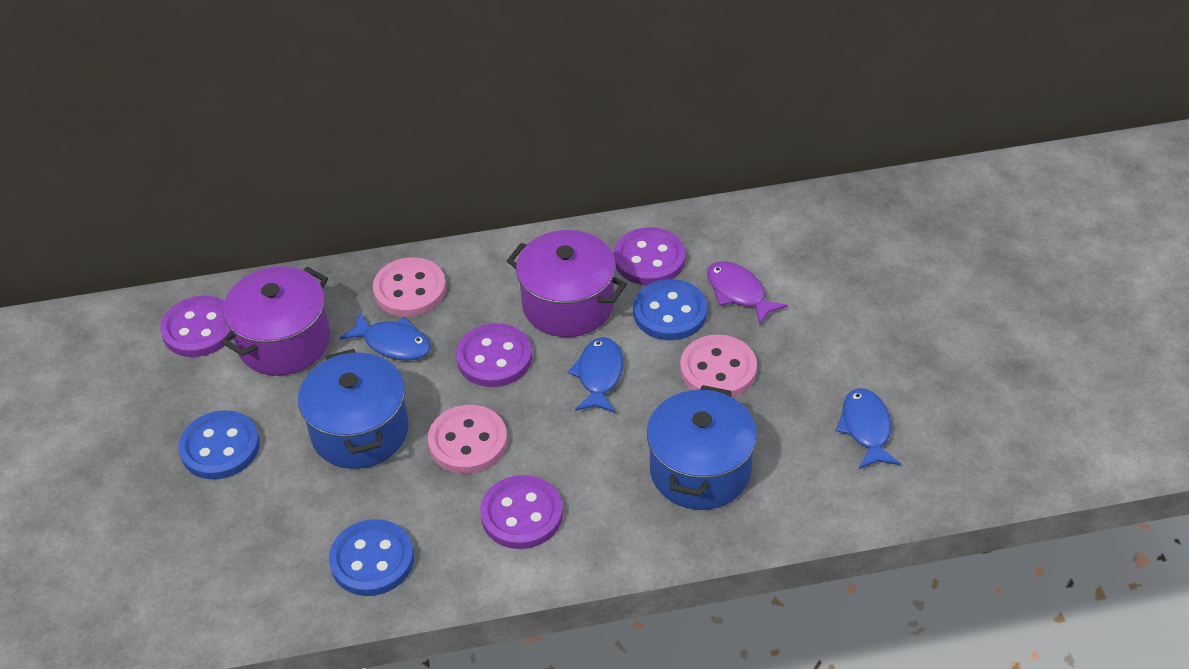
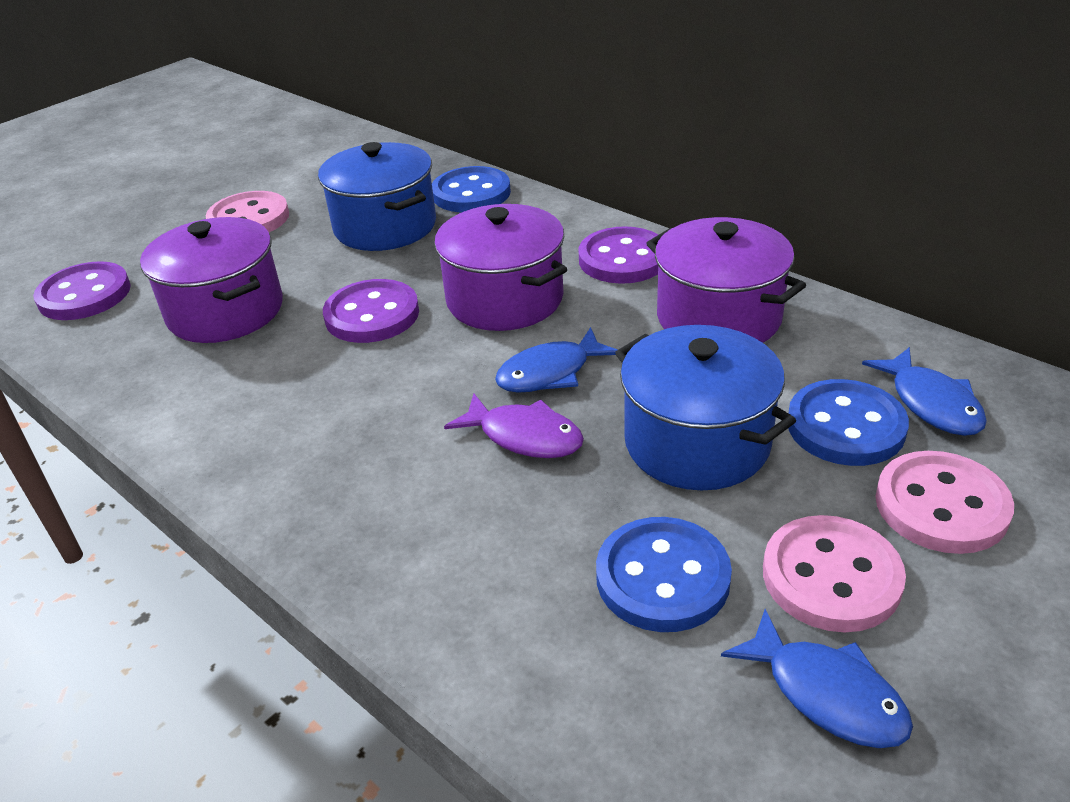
purple button: 4 -> 3
purple pot: 2 -> 3

